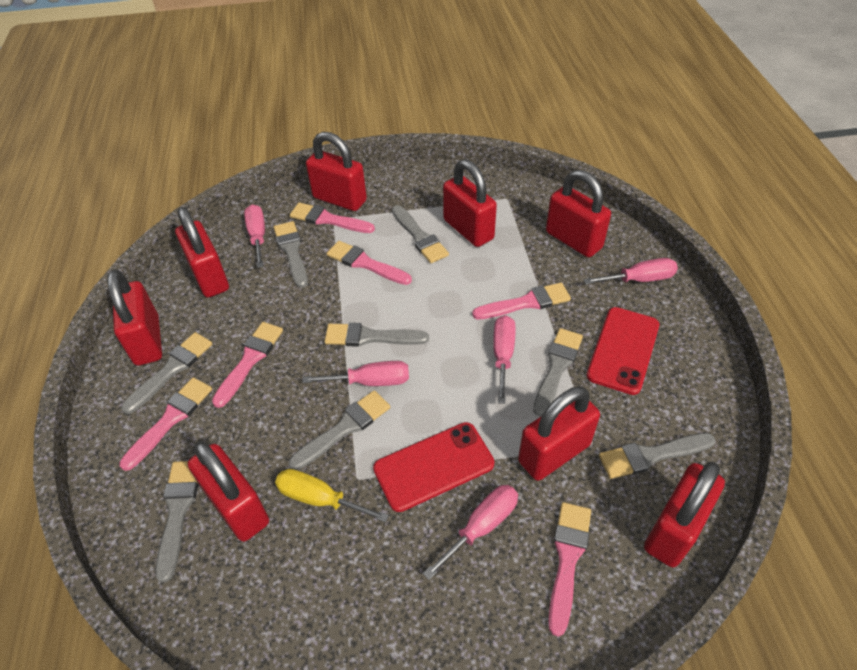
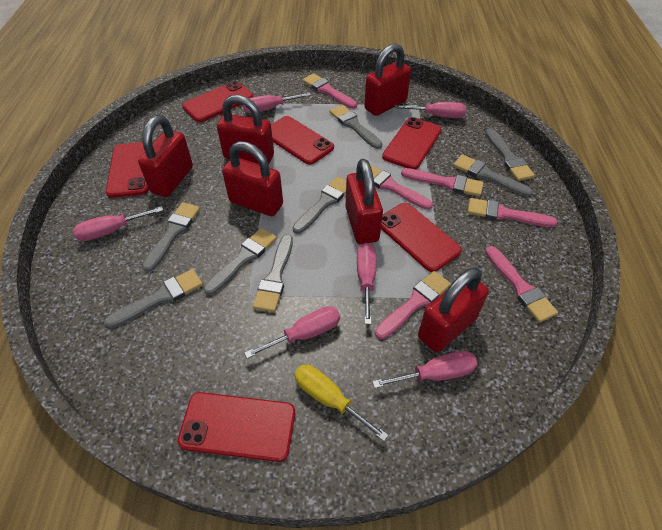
pink screwdriver: 5 -> 6
red padlock: 8 -> 6
red phone: 2 -> 6

